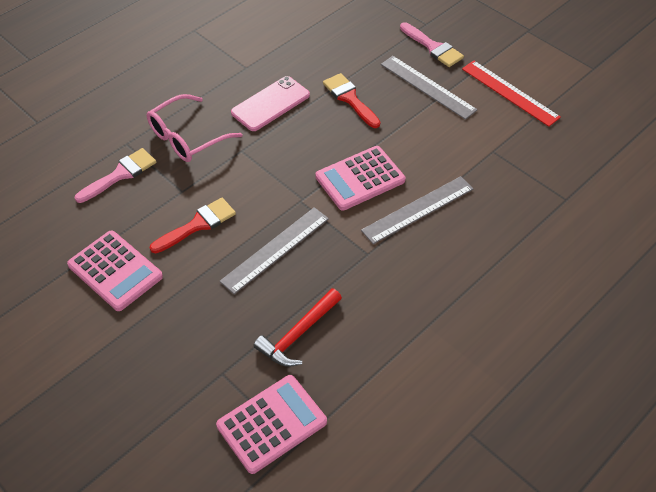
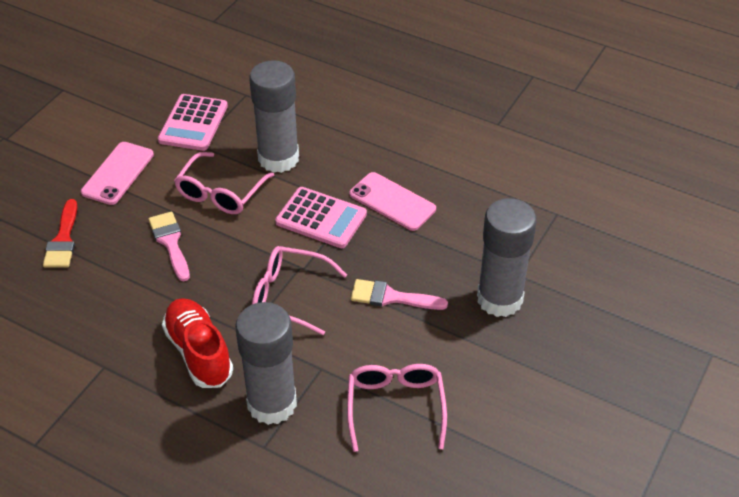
grey glue stick: 0 -> 3
grey ruler: 3 -> 0
pink calculator: 3 -> 2
pink glasses: 1 -> 3
pink phone: 1 -> 2
red brush: 2 -> 1
red hammer: 1 -> 0
red ruler: 1 -> 0
red shoe: 0 -> 1

